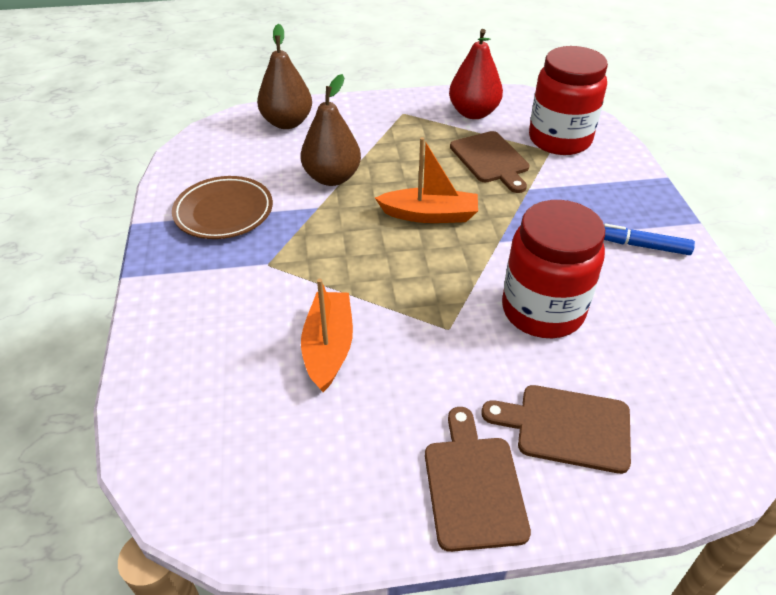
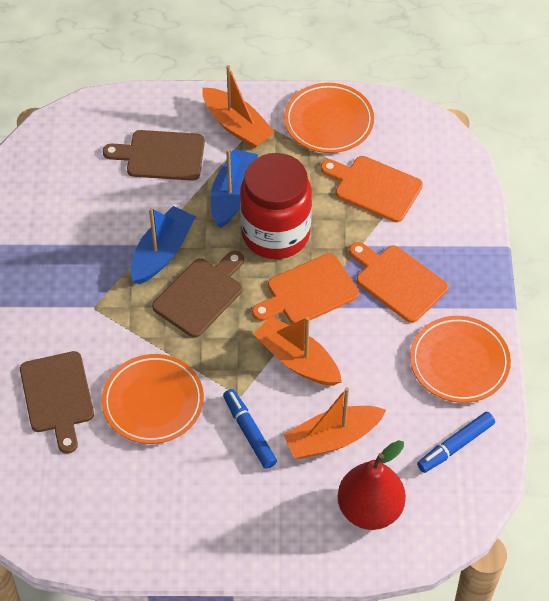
blue boat: 0 -> 2
blue marker: 1 -> 2
brown pear: 2 -> 0
brown plate: 1 -> 0
orange boat: 2 -> 3
orange cutting board: 0 -> 3
orange plate: 0 -> 3
red jar: 2 -> 1

